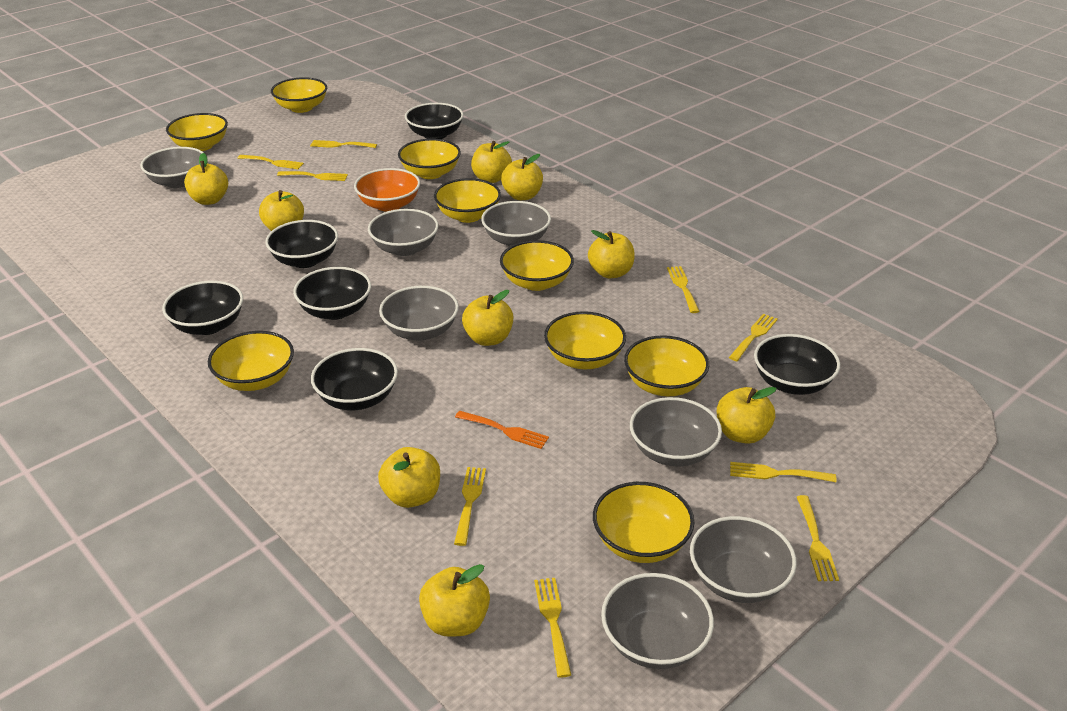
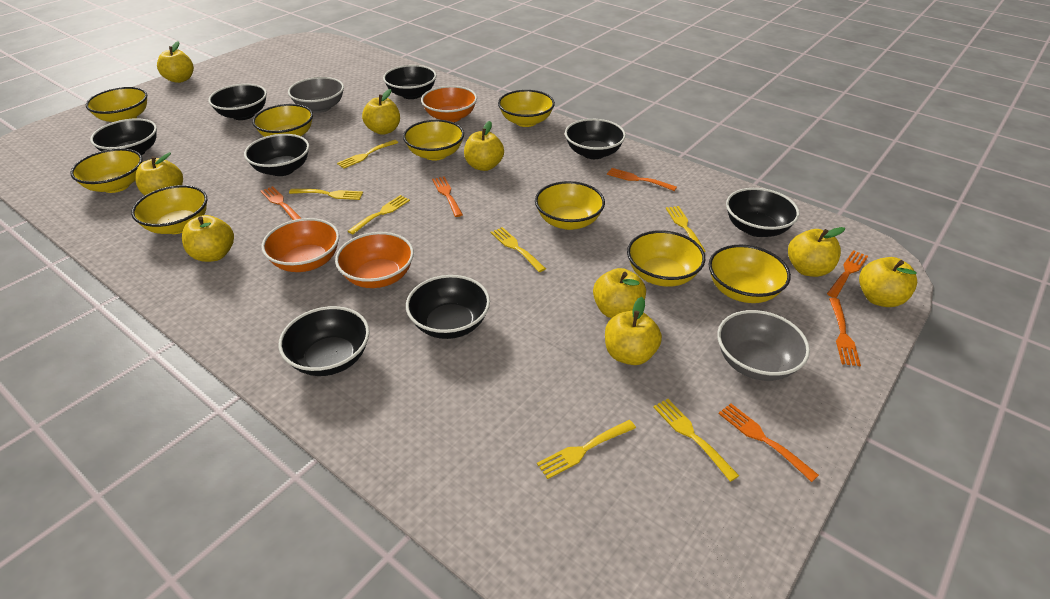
black bowl: 6 -> 8
grey bowl: 7 -> 2
orange bowl: 1 -> 3
orange fork: 1 -> 6
yellow fork: 9 -> 7

